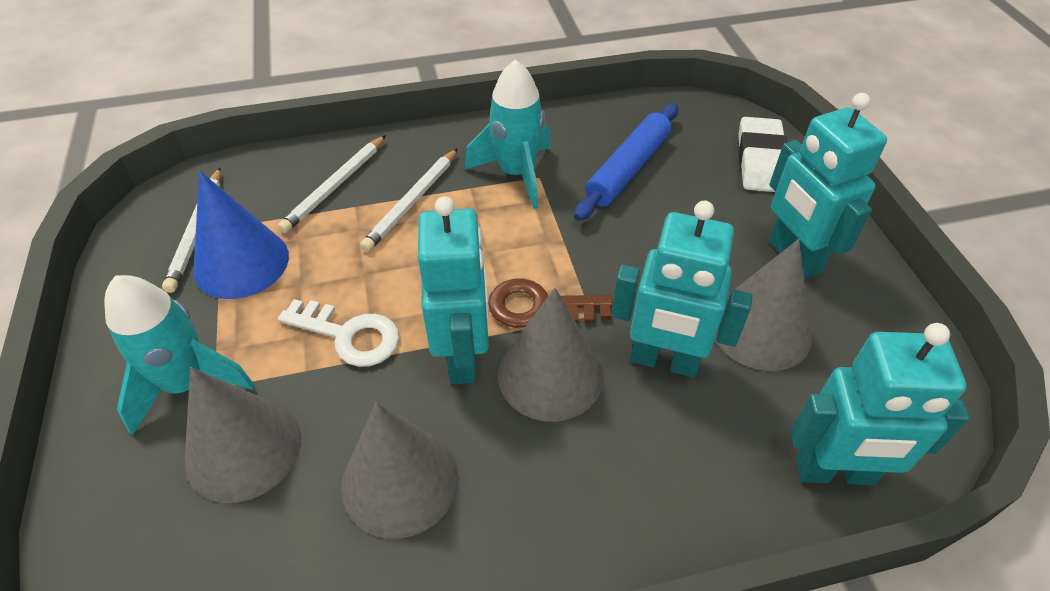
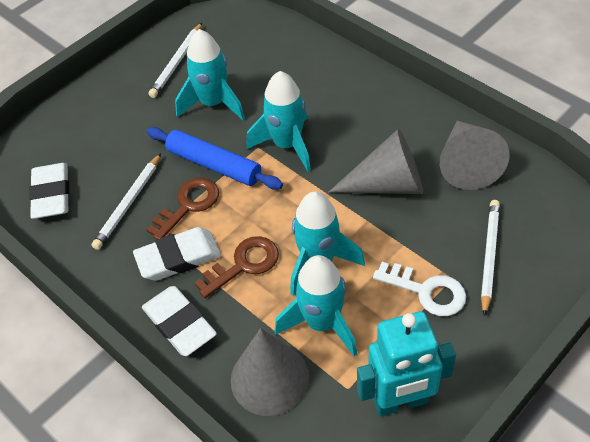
blue cone: 1 -> 0
brown key: 1 -> 2
grey cone: 4 -> 3
turquoise robot: 4 -> 1
turquoise rocket: 2 -> 4
white eraser: 1 -> 3

